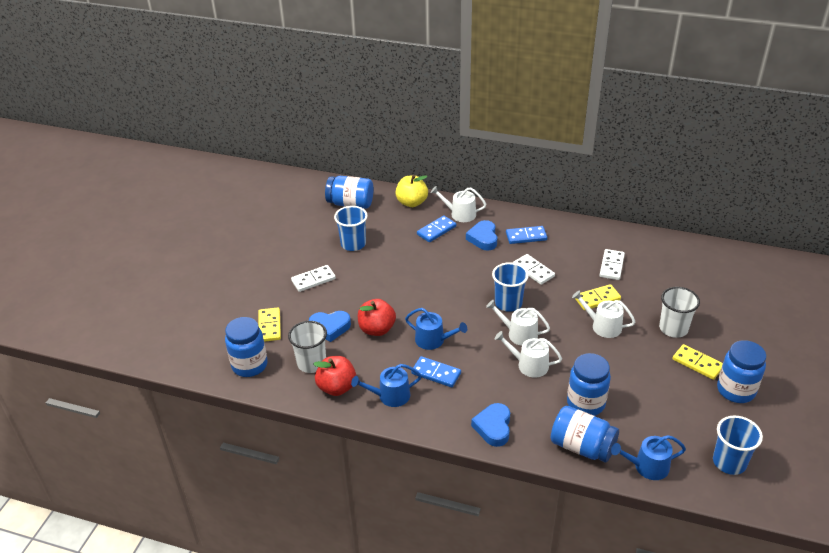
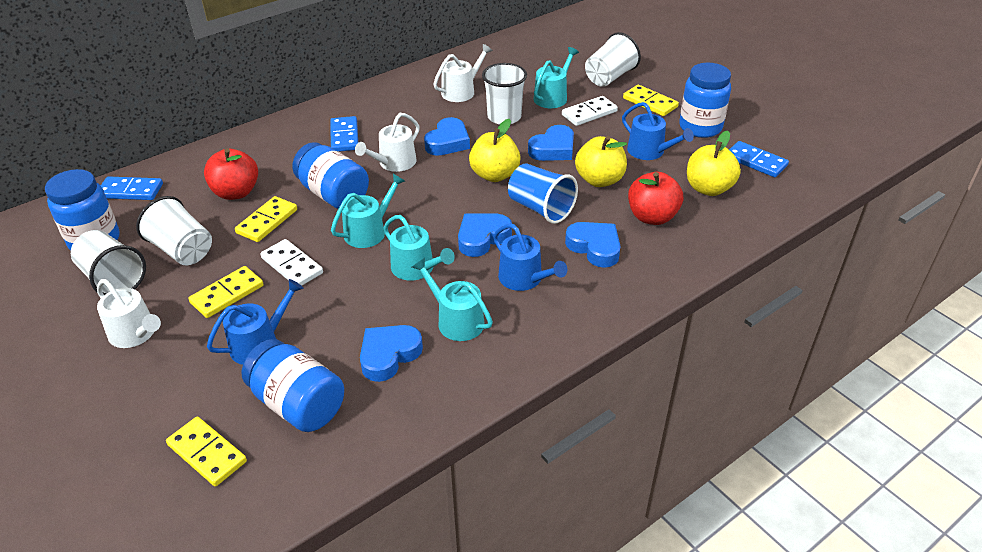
blue cup: 3 -> 1
blue heart: 3 -> 5
blue jar: 5 -> 4
turquoise watering can: 0 -> 4
white cup: 2 -> 4
white domino: 3 -> 2
white watering can: 4 -> 3
yellow apple: 1 -> 3
yellow domino: 3 -> 4

